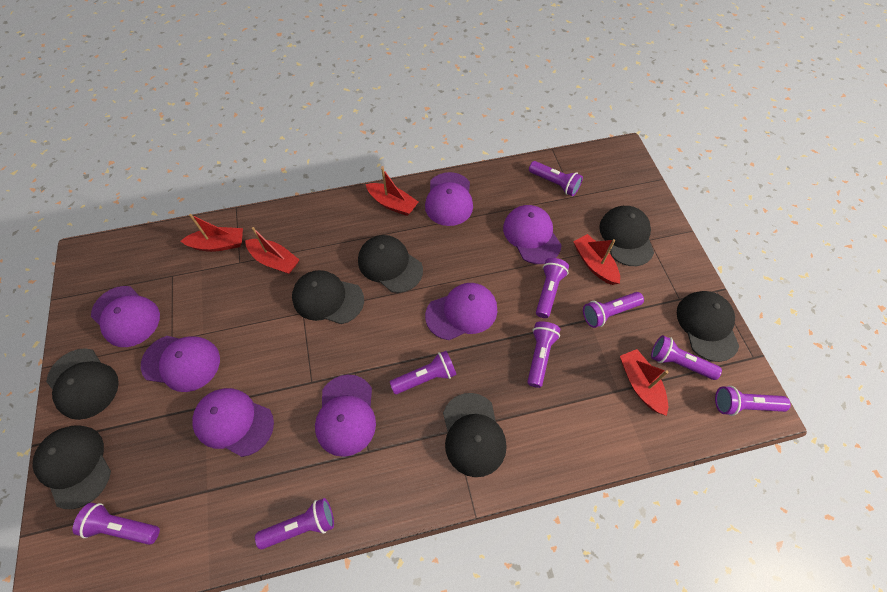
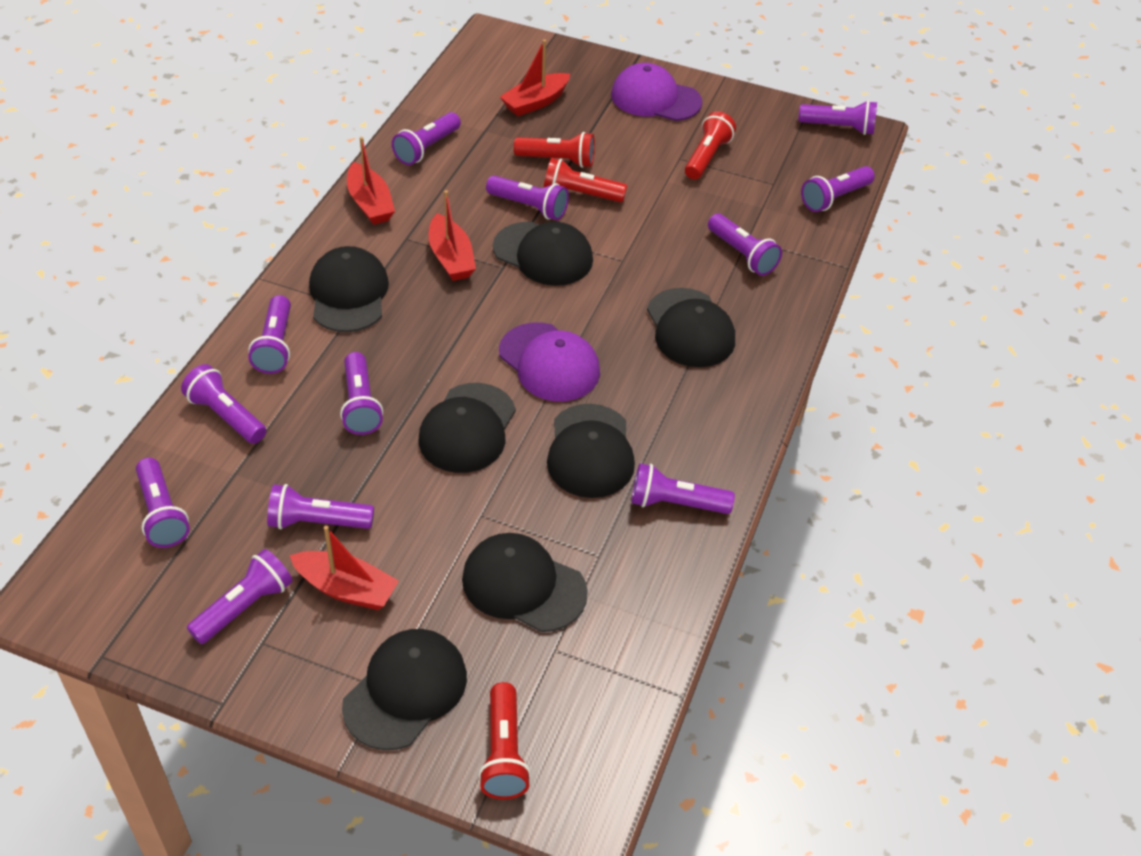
purple cap: 7 -> 2
purple flashlight: 9 -> 12
red boat: 5 -> 4
red flashlight: 0 -> 4

